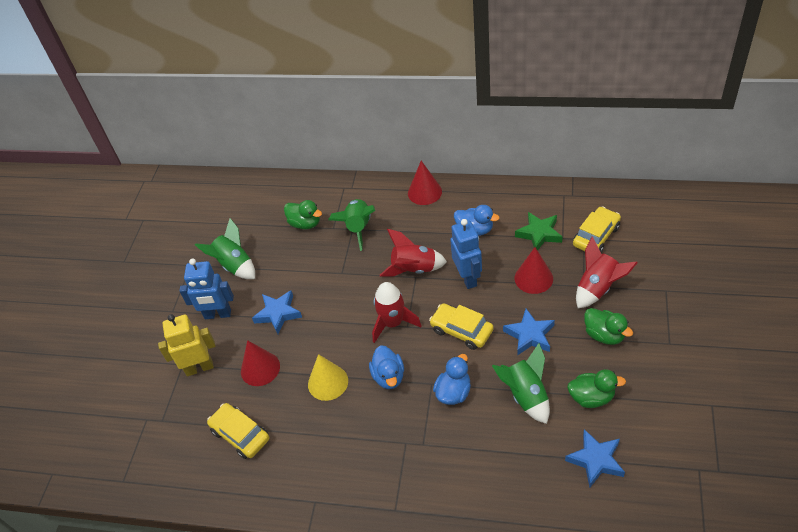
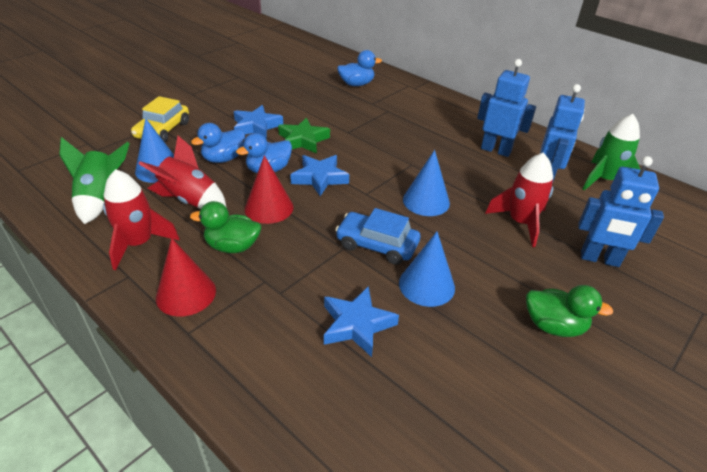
blue car: 0 -> 1
blue cone: 0 -> 3
blue robot: 2 -> 3
green duck: 3 -> 2
green rocket: 3 -> 2
red cone: 3 -> 2
yellow car: 3 -> 1
yellow cone: 1 -> 0
yellow robot: 1 -> 0

